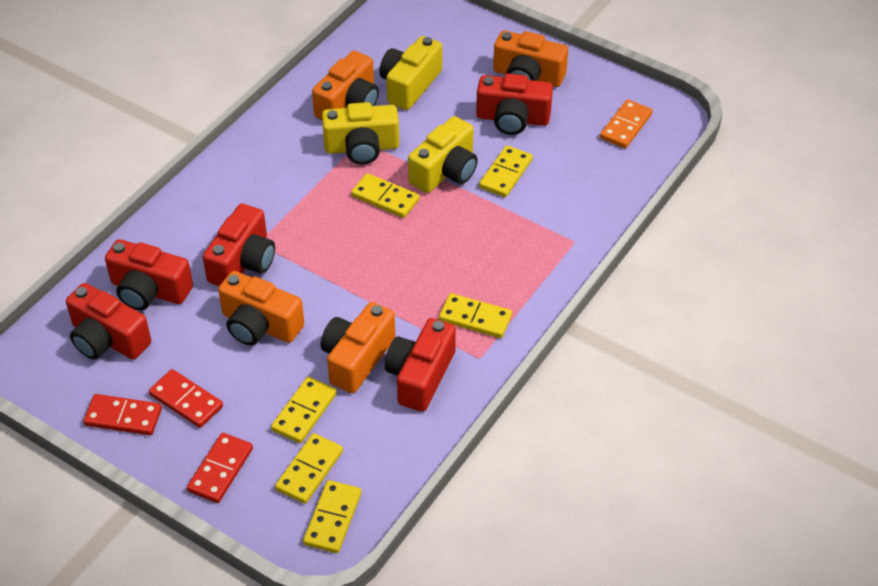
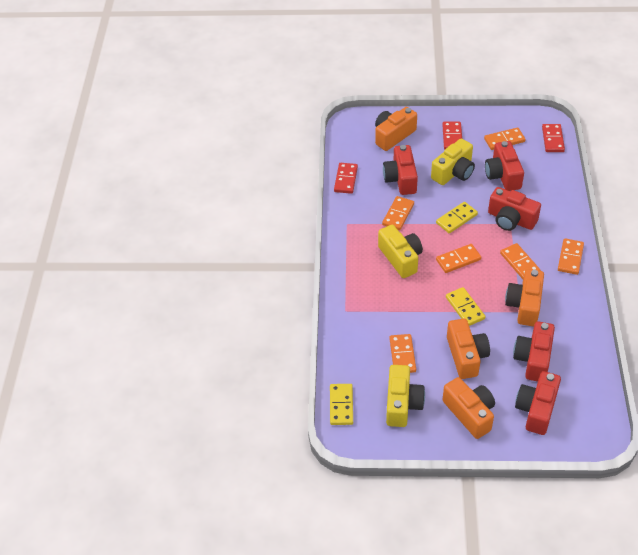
orange domino: 1 -> 6
yellow domino: 6 -> 3

